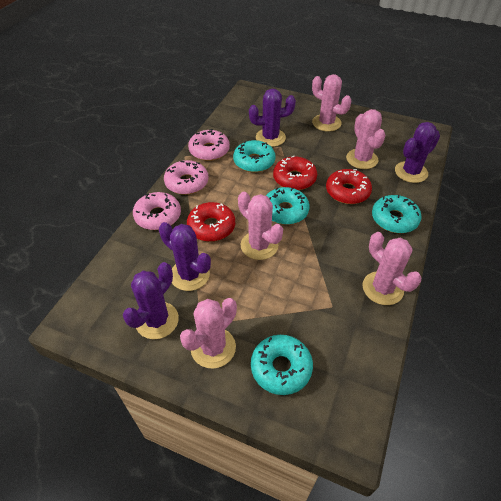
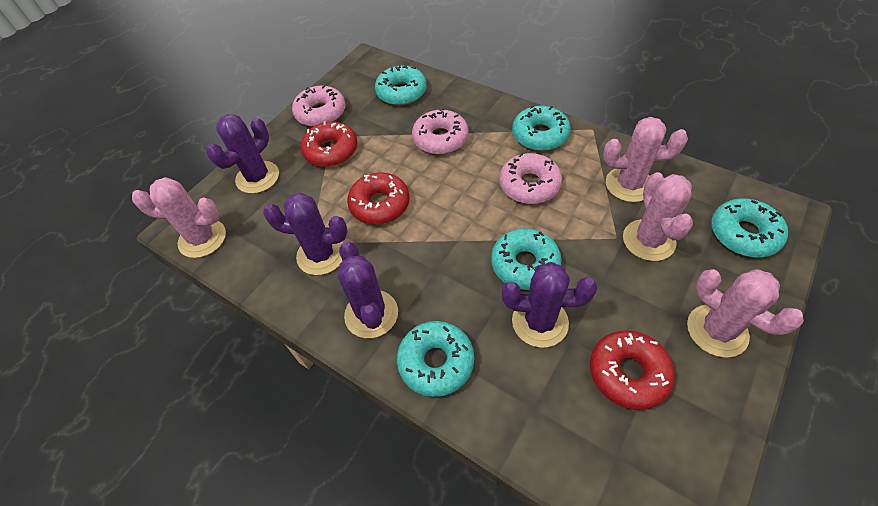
pink cactus: 5 -> 4
turquoise donut: 4 -> 5

